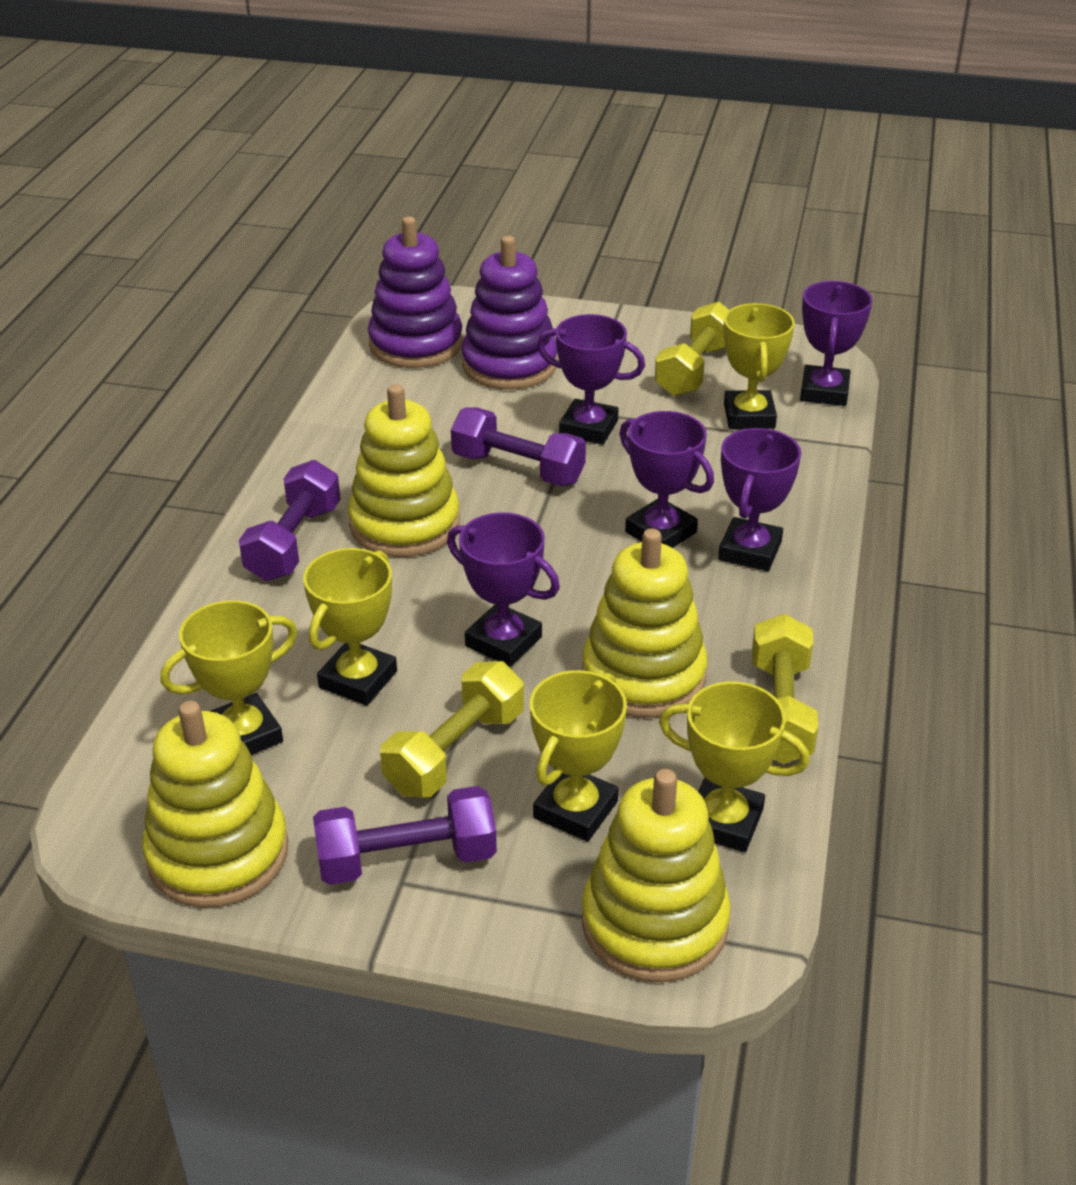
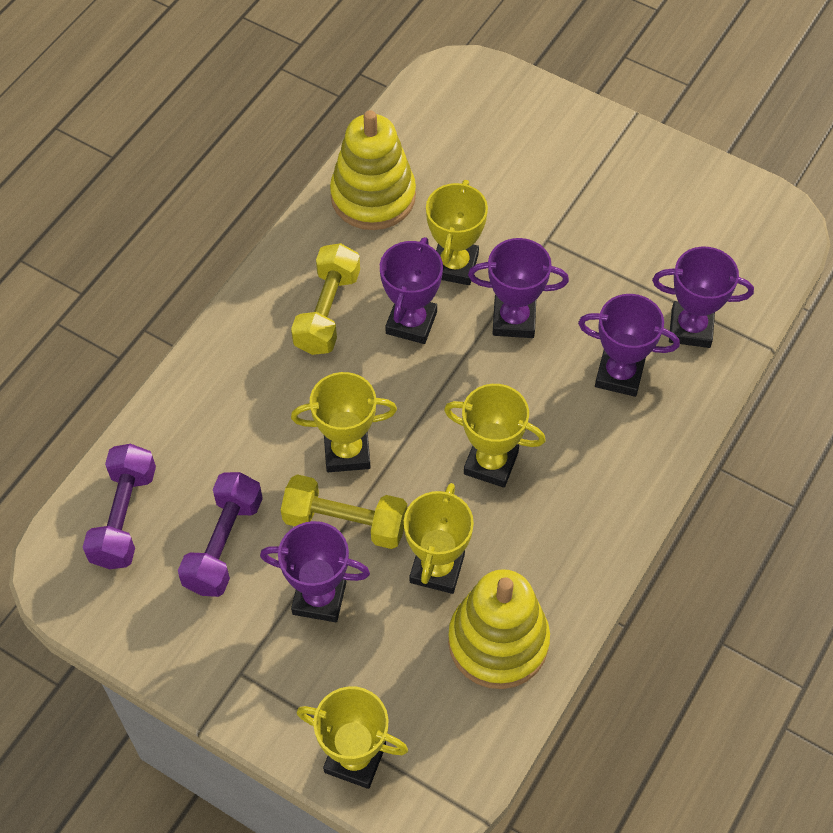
purple dumbbell: 3 -> 2
purple stacking toy: 2 -> 0
yellow dumbbell: 3 -> 2
yellow stacking toy: 4 -> 2

